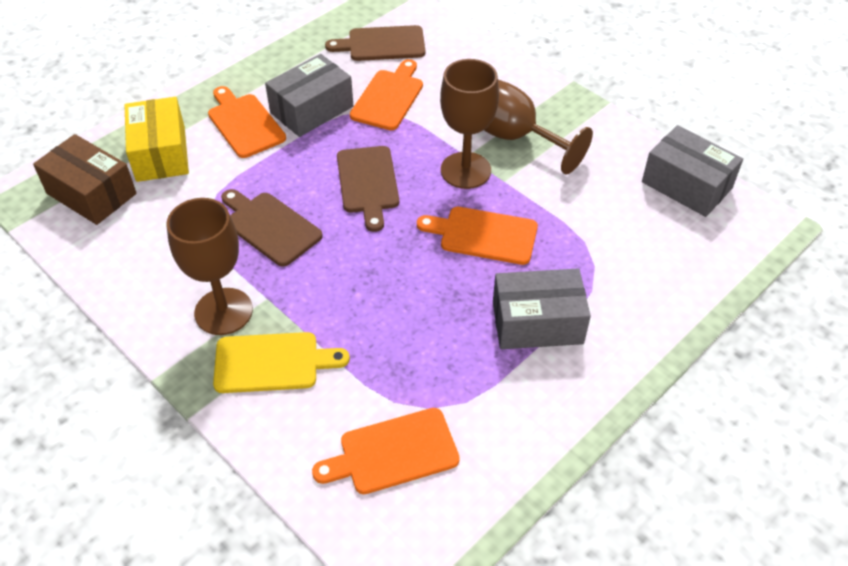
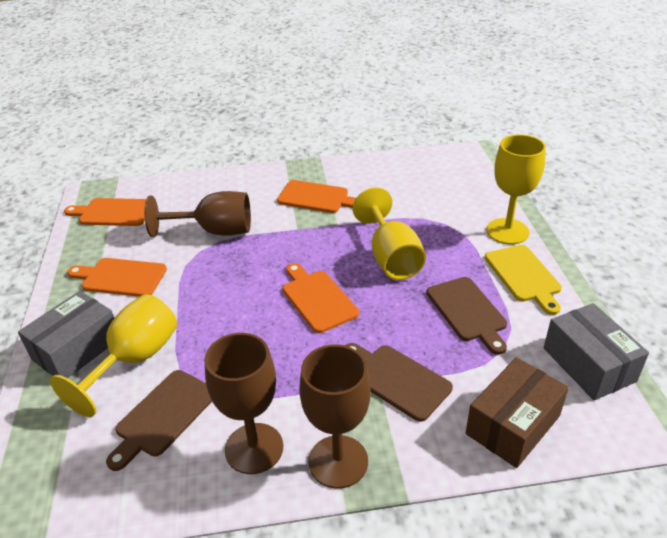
grey box: 3 -> 2
yellow box: 1 -> 0
yellow goblet: 0 -> 3

